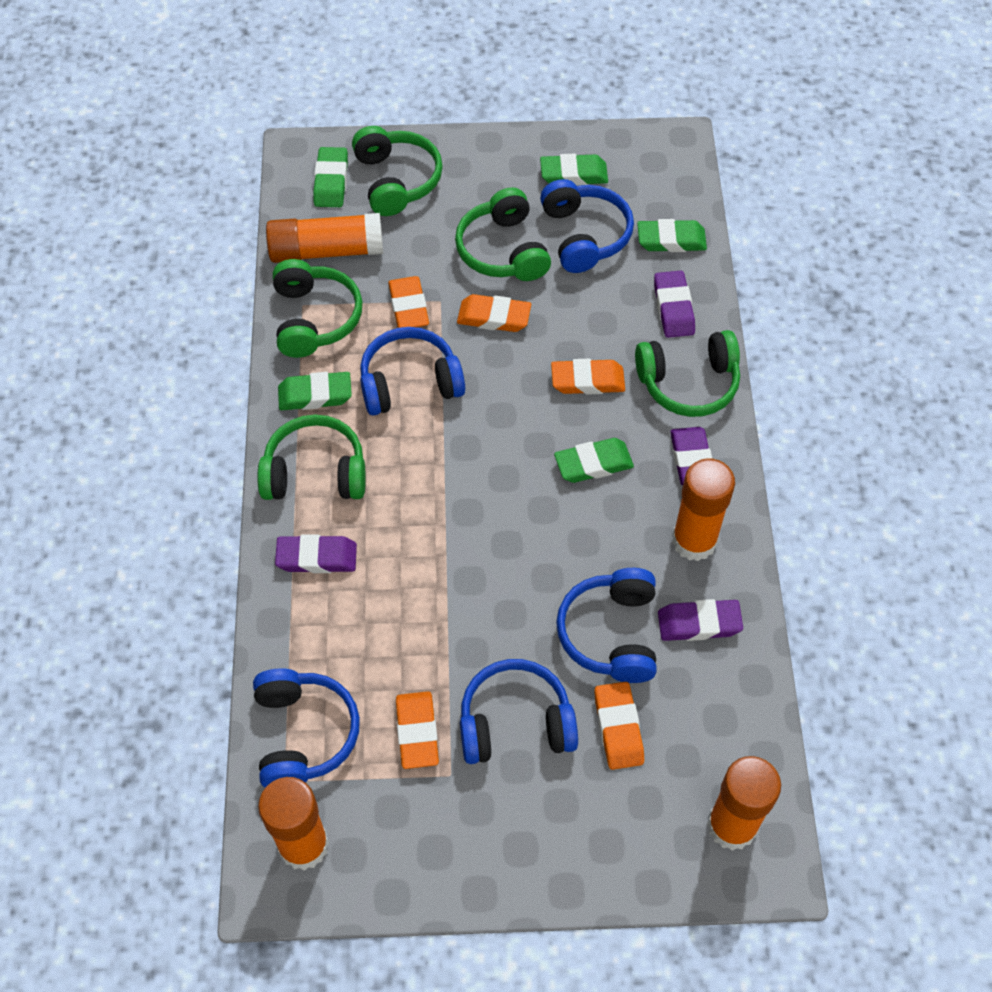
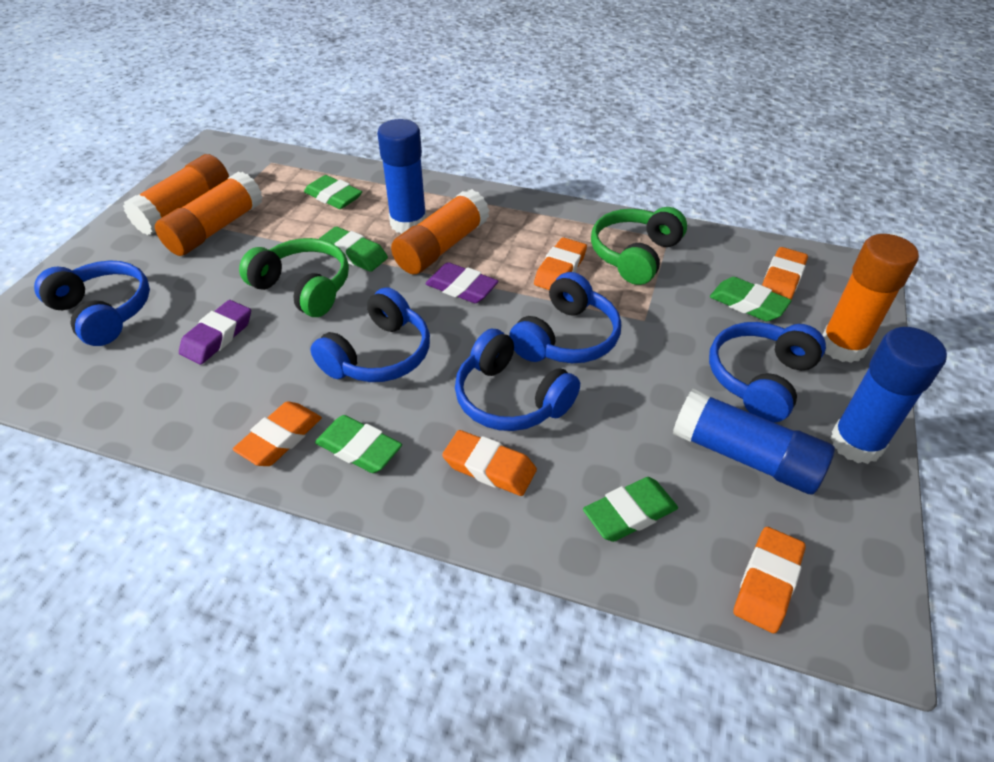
blue glue stick: 0 -> 3
green headphones: 5 -> 2
purple eraser: 4 -> 2

